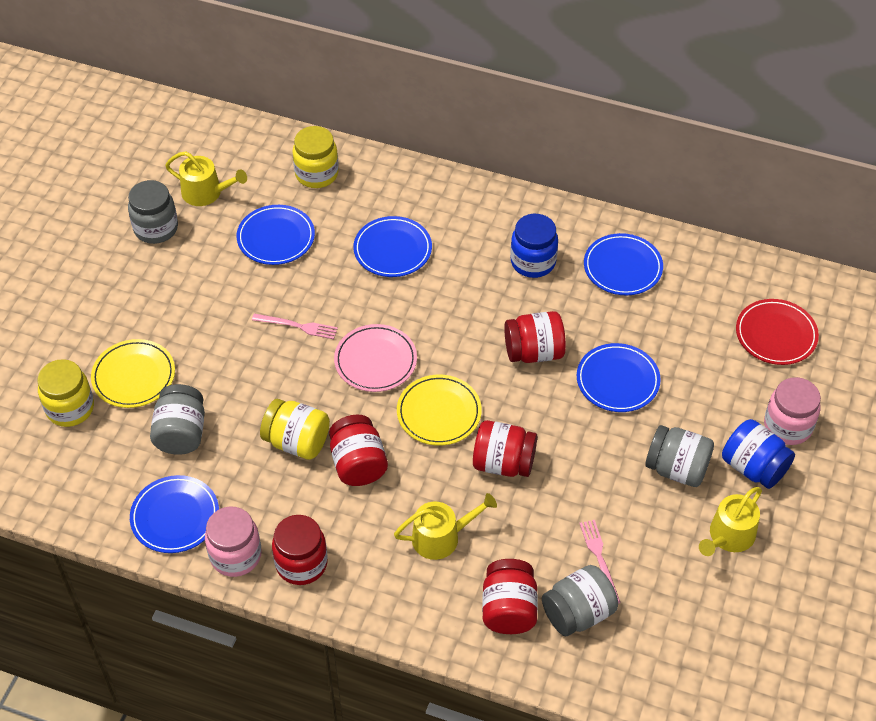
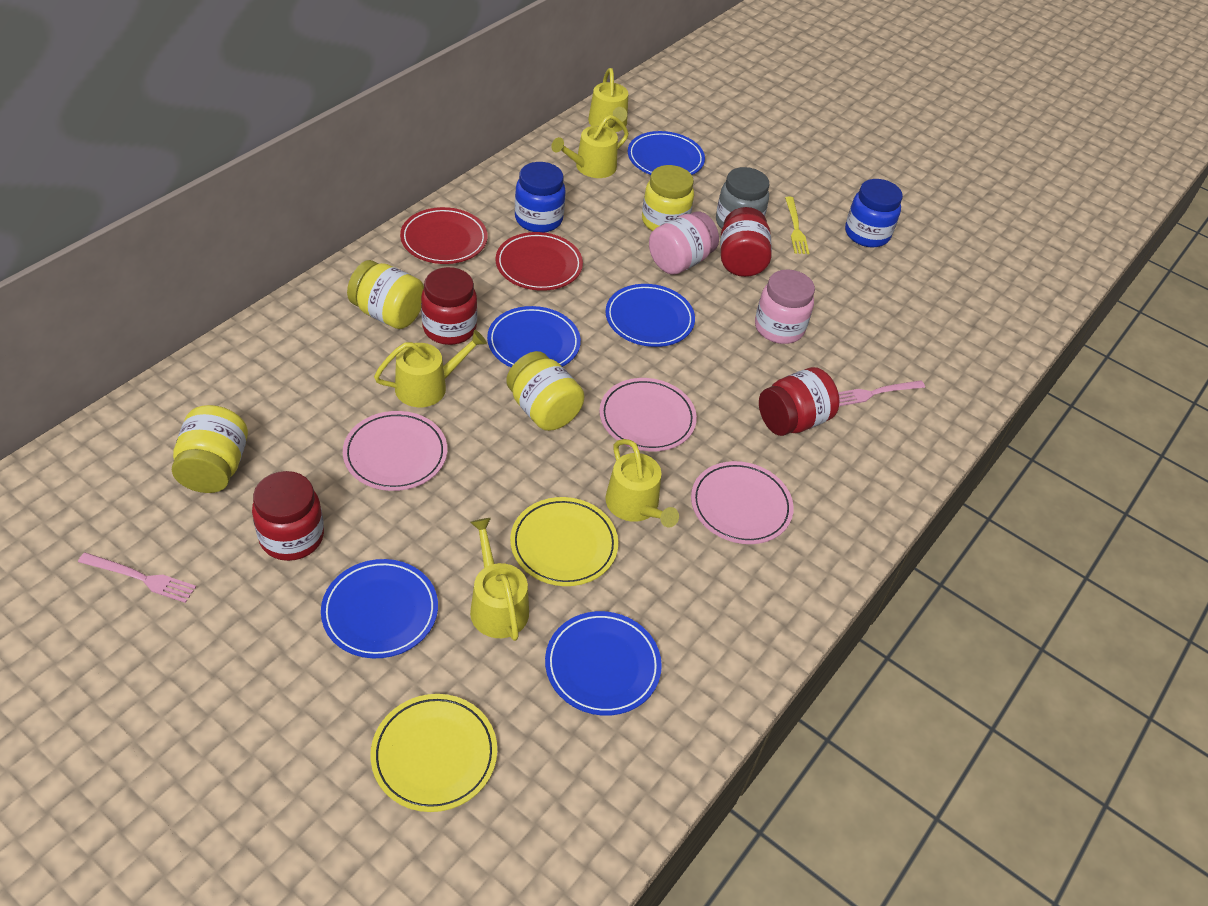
grey jar: 4 -> 1
pink plate: 1 -> 3
red jar: 5 -> 4
red plate: 1 -> 2
yellow fork: 0 -> 1
yellow jar: 3 -> 4
yellow watering can: 3 -> 5

